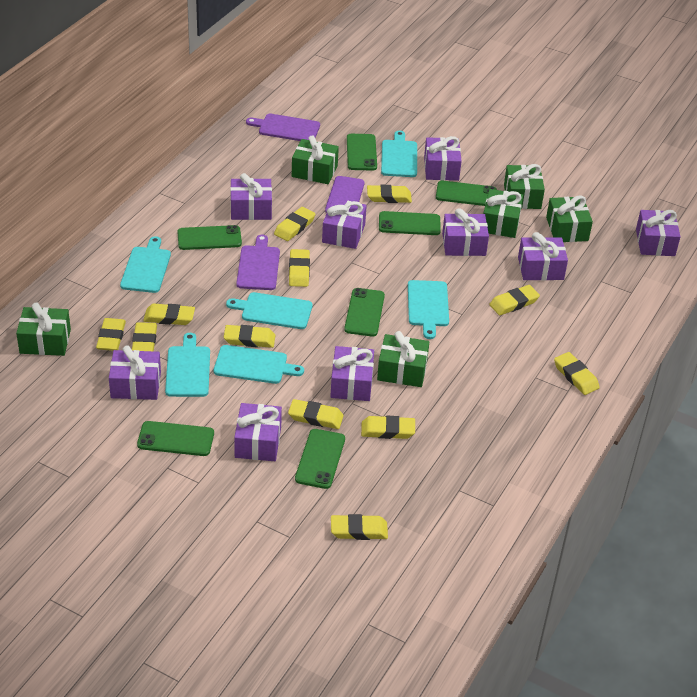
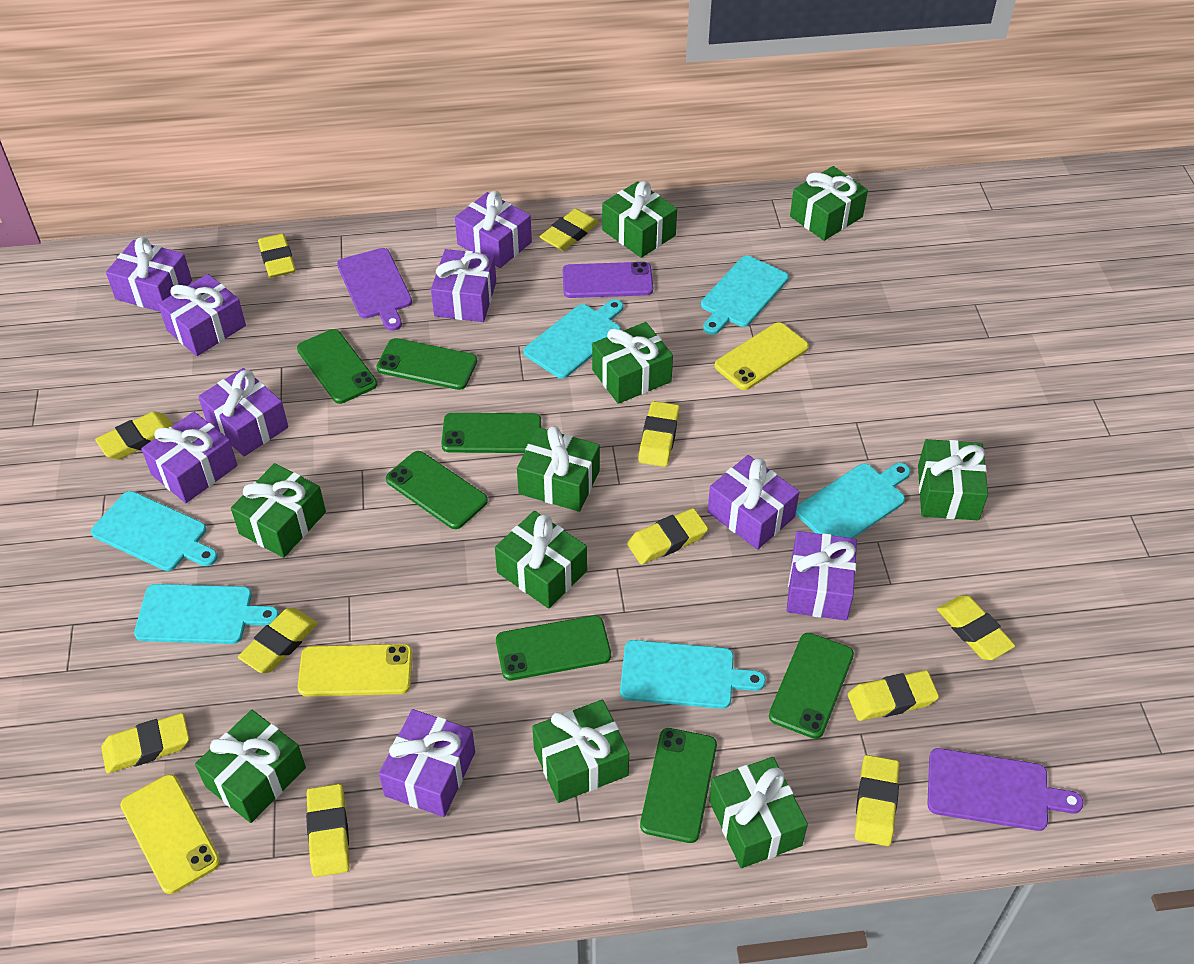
green gift: 6 -> 10
yellow eraser: 12 -> 11
yellow phone: 0 -> 3

